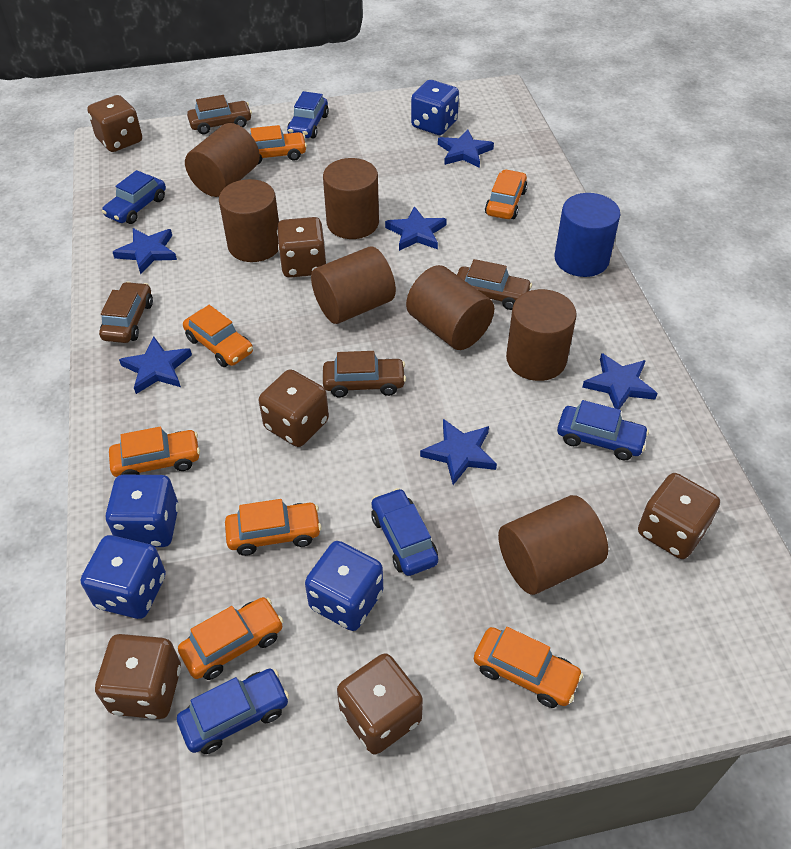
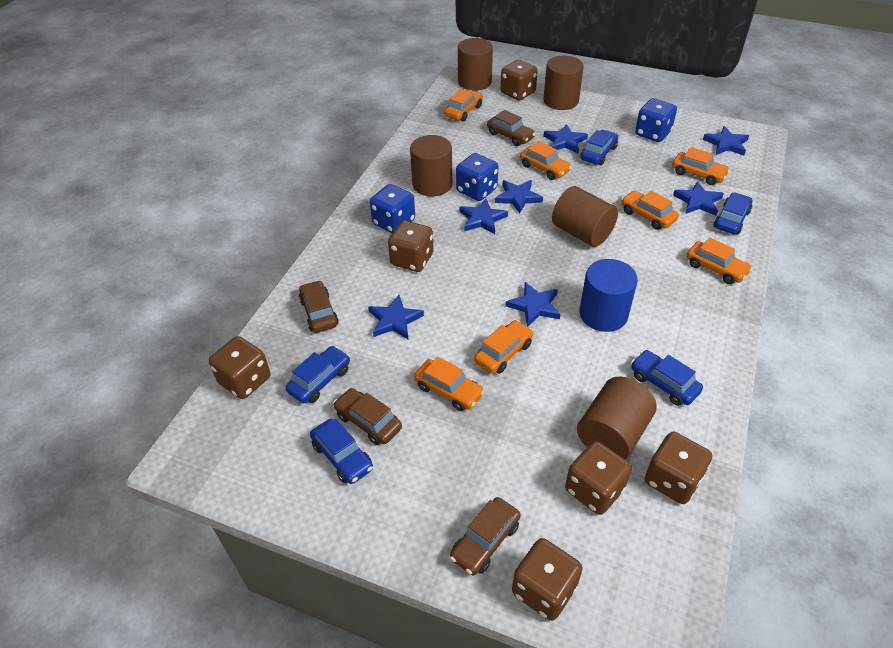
blue dice: 4 -> 3
blue star: 6 -> 7
brown cylinder: 7 -> 5

